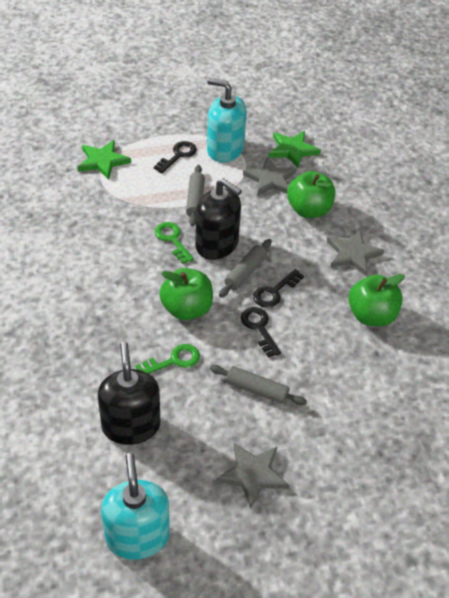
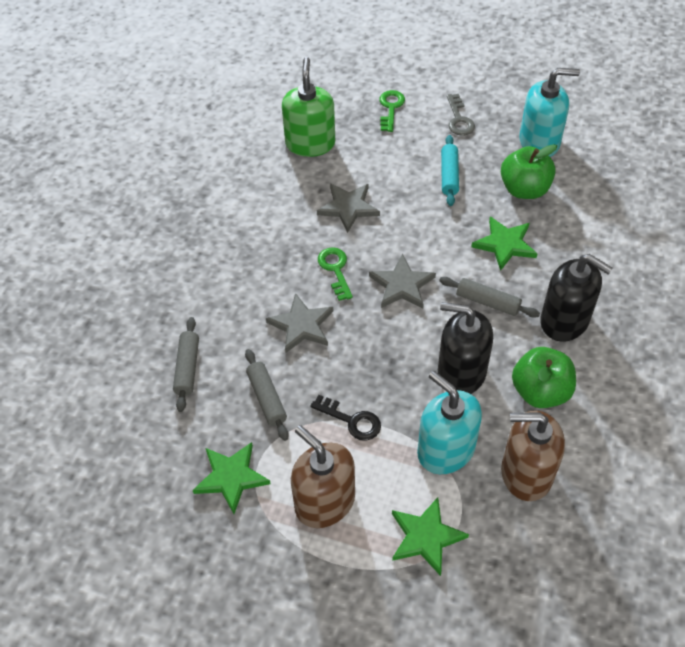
black key: 3 -> 1
brown soap dispenser: 0 -> 2
green apple: 3 -> 2
green soap dispenser: 0 -> 1
green star: 2 -> 3
grey key: 0 -> 1
turquoise rolling pin: 0 -> 1

